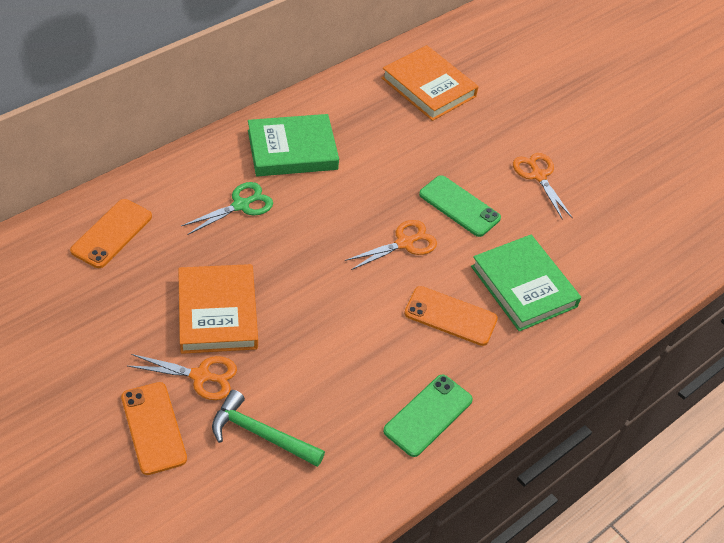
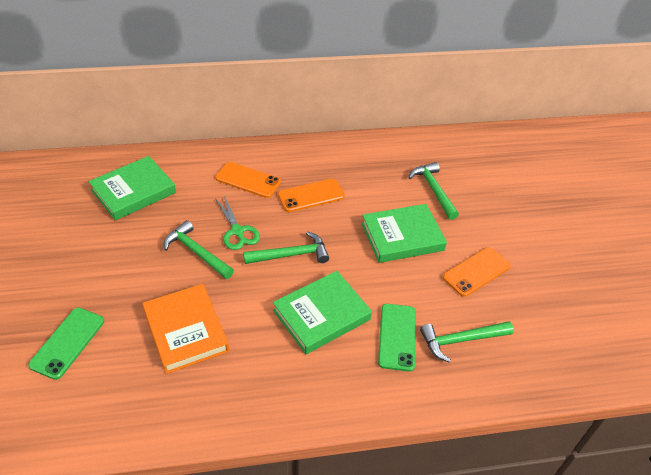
green book: 2 -> 3
green hammer: 1 -> 4
orange book: 2 -> 1
orange scissors: 3 -> 0

